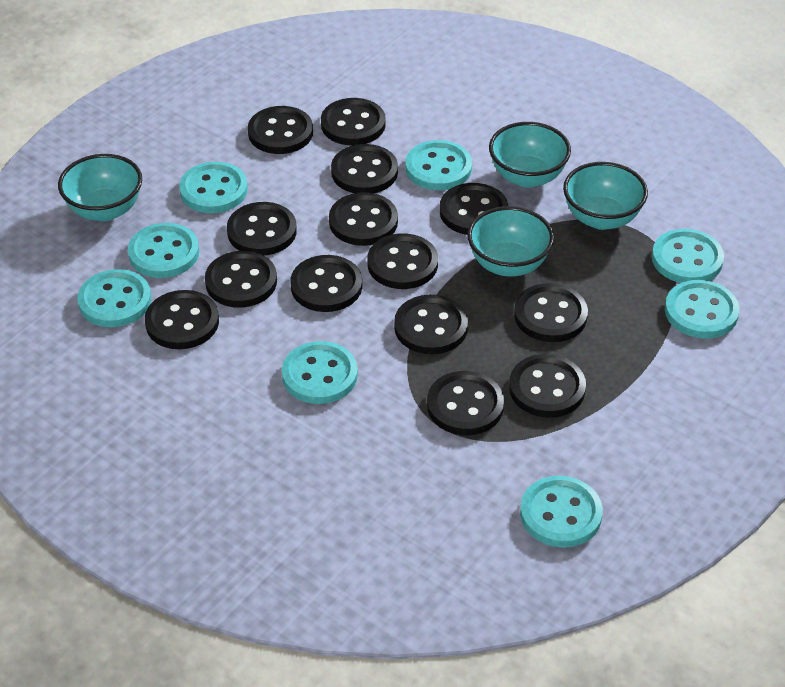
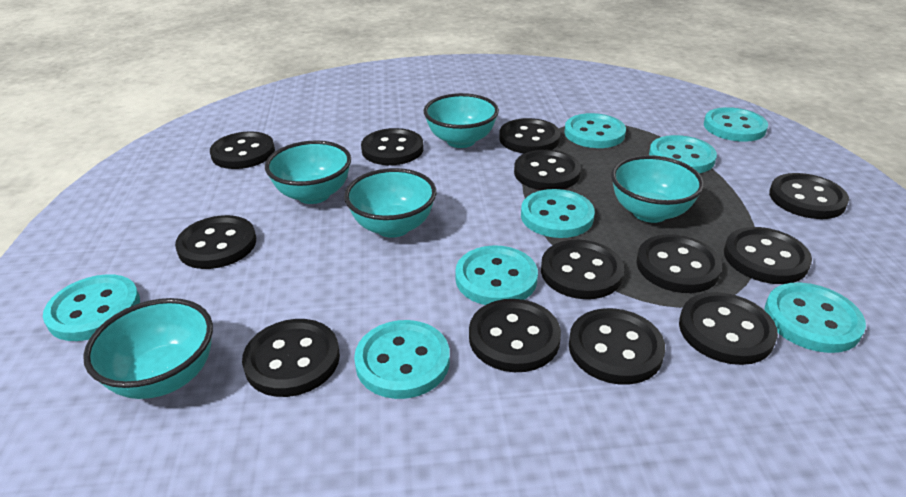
black button: 14 -> 13
turquoise bowl: 4 -> 5

